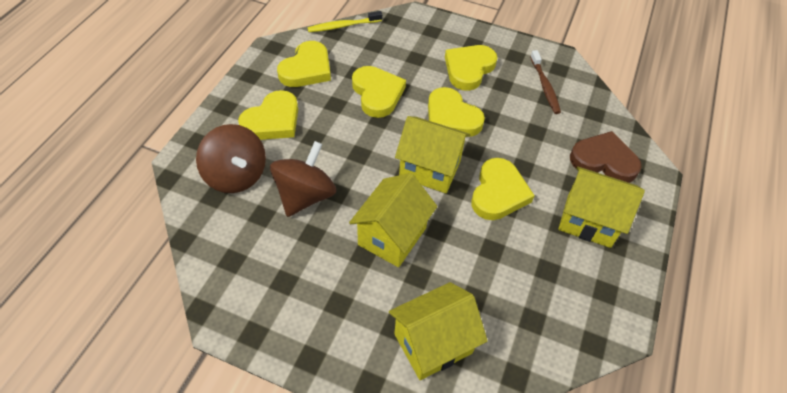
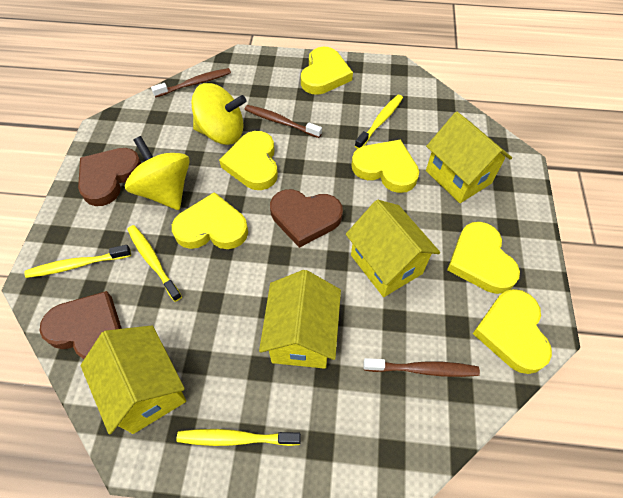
brown heart: 1 -> 3
brown spinning top: 2 -> 0
brown toothbrush: 1 -> 3
yellow spinning top: 0 -> 2
yellow toothbrush: 1 -> 4

